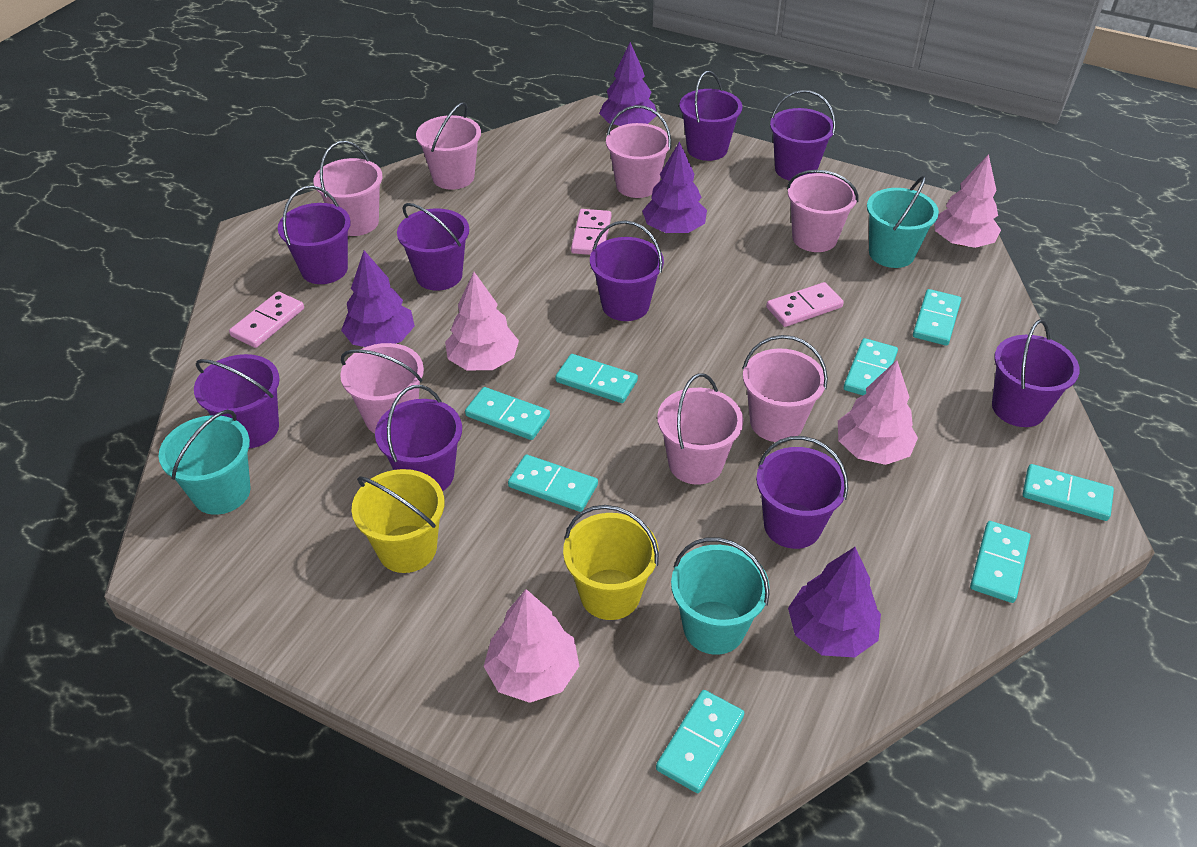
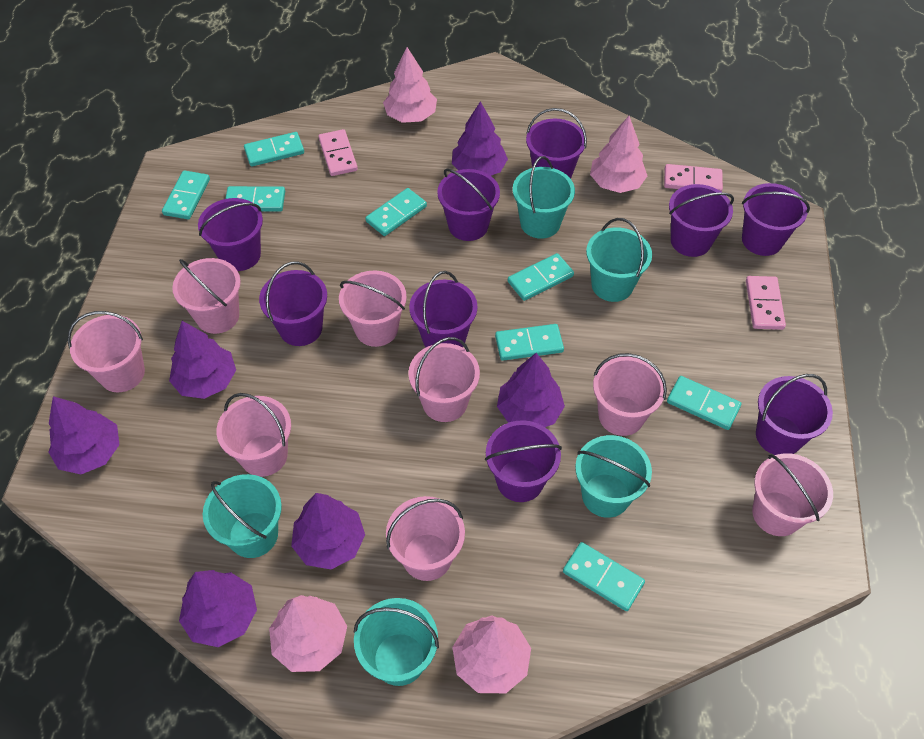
pink bucket: 7 -> 8
purple tree: 4 -> 6
turquoise bucket: 3 -> 5
yellow bucket: 2 -> 0

